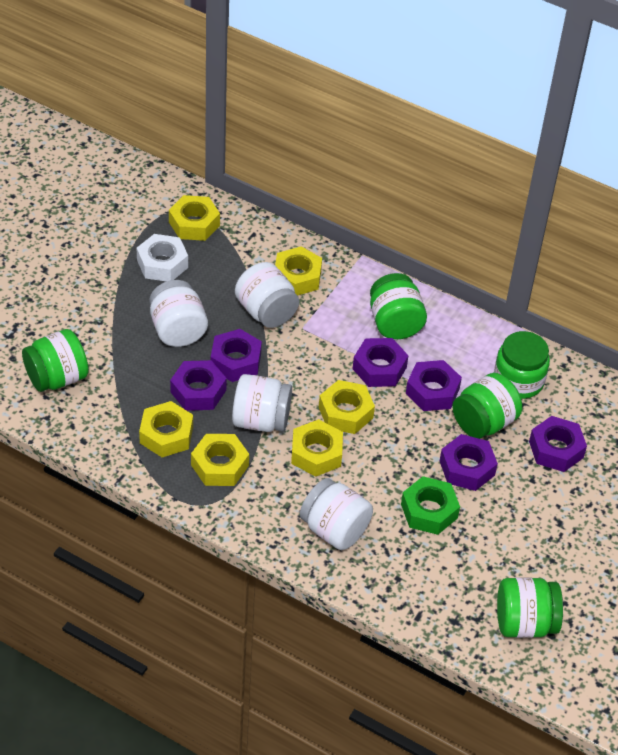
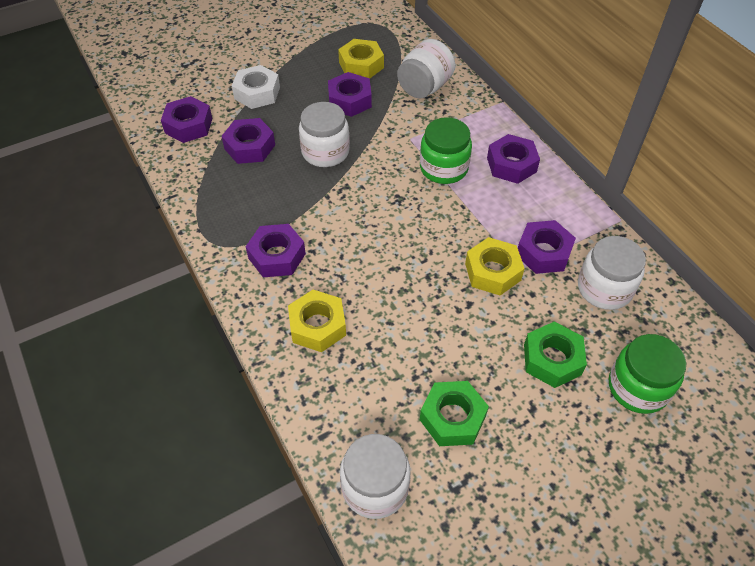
green jar: 5 -> 2
green nut: 1 -> 2
yellow nut: 6 -> 3

